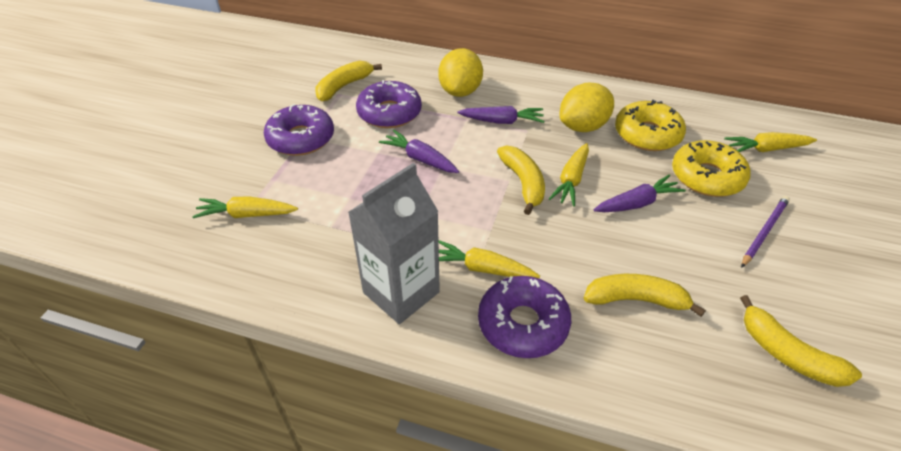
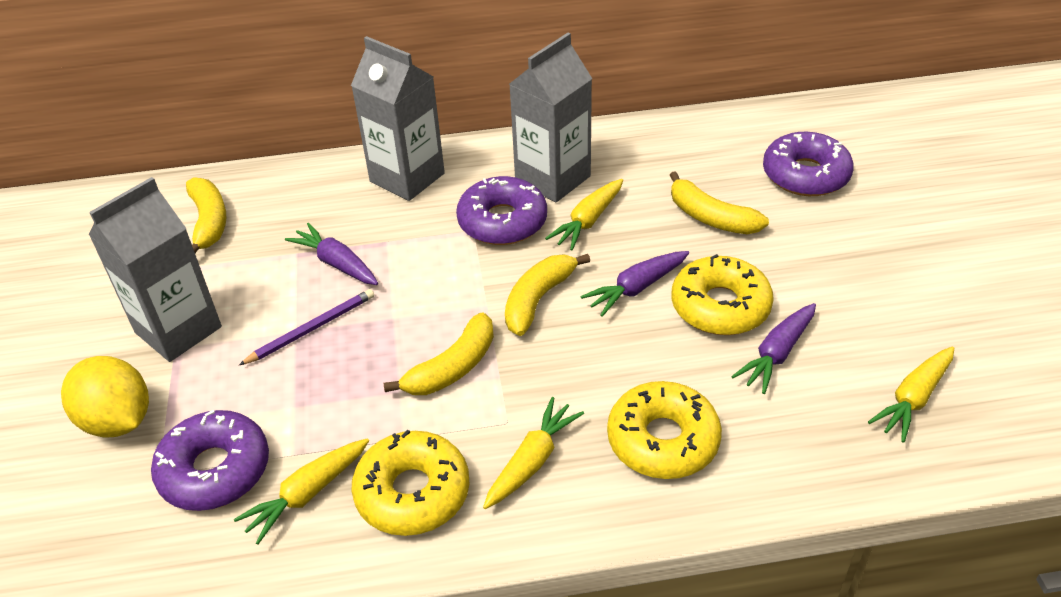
grey carton: 1 -> 3
yellow donut: 2 -> 3
yellow lemon: 2 -> 1

